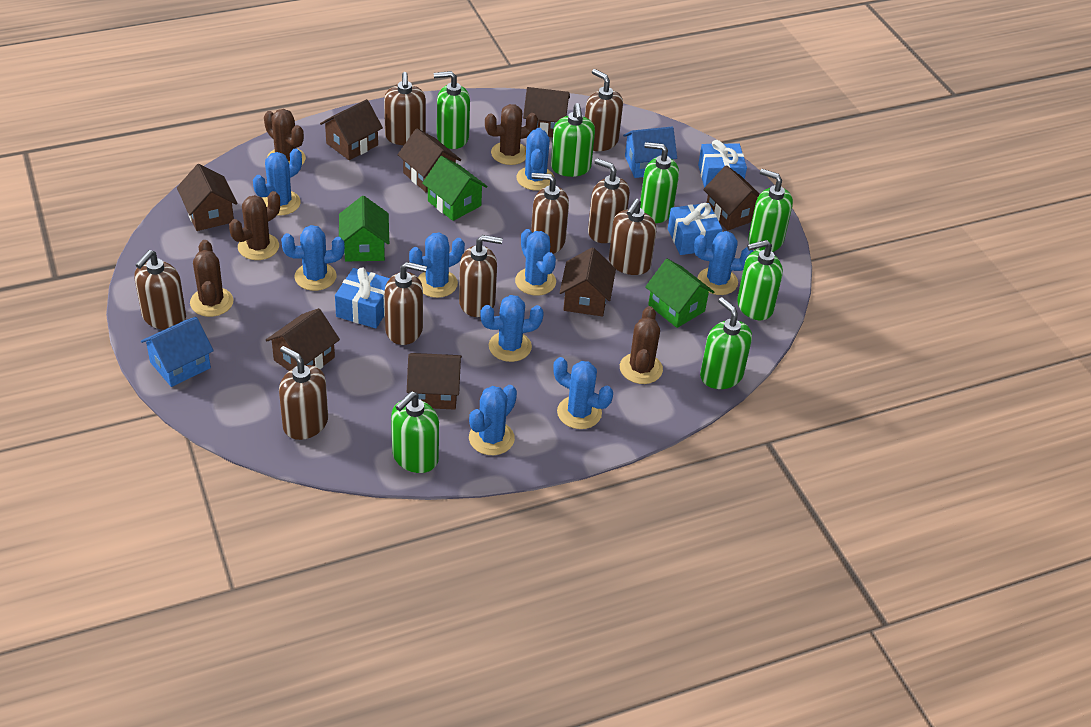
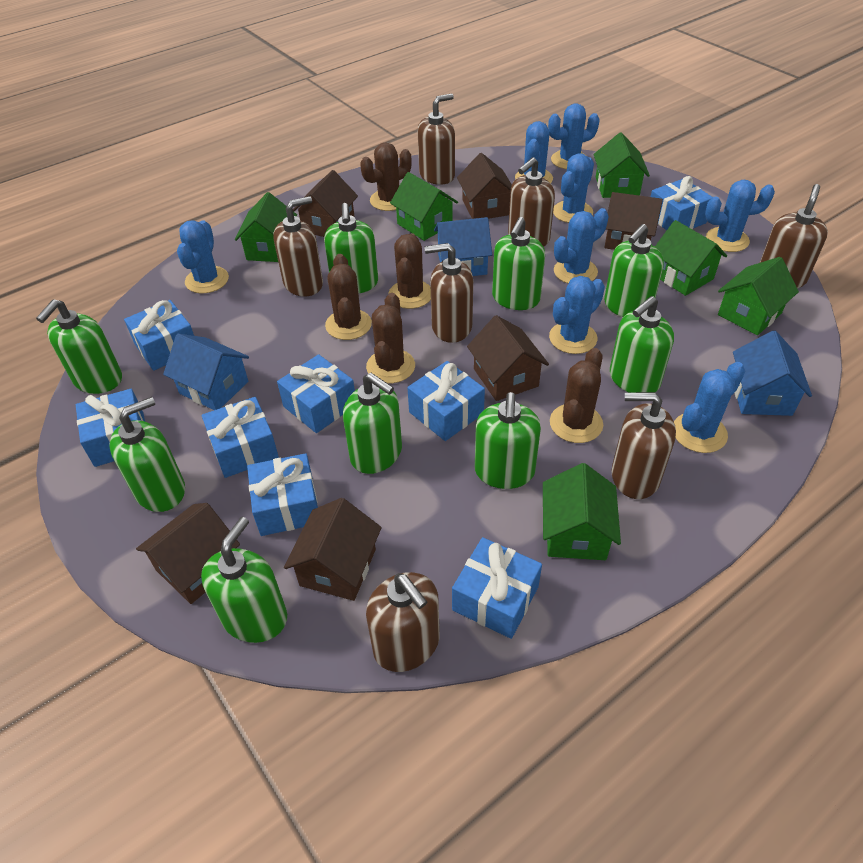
blue cactus: 9 -> 8
blue gift: 3 -> 8
blue house: 2 -> 3
brown house: 8 -> 6
brown soap dispenser: 9 -> 7
green house: 3 -> 6
green soap dispenser: 7 -> 9

